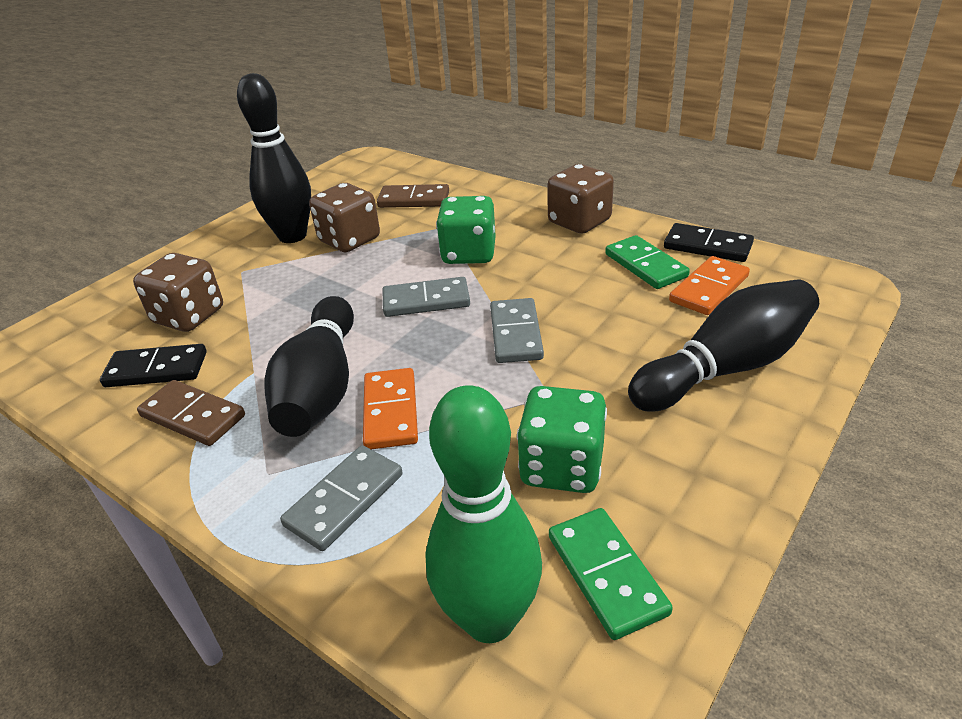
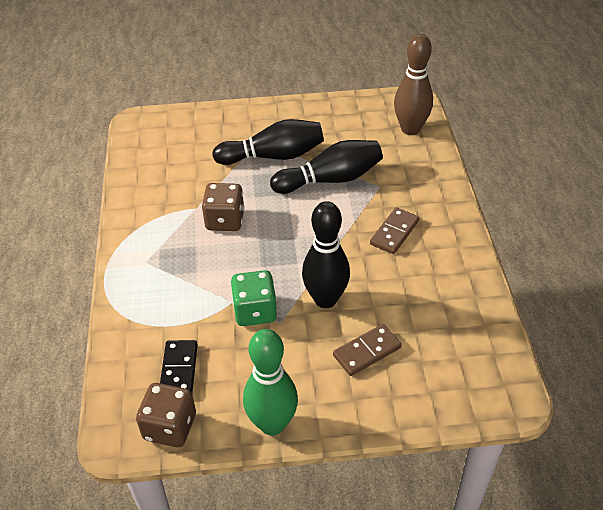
black domino: 2 -> 1
brown bowling pin: 0 -> 1
brown dice: 3 -> 2
green dice: 2 -> 1
green domino: 2 -> 0
grey domino: 3 -> 0
orange domino: 2 -> 0

